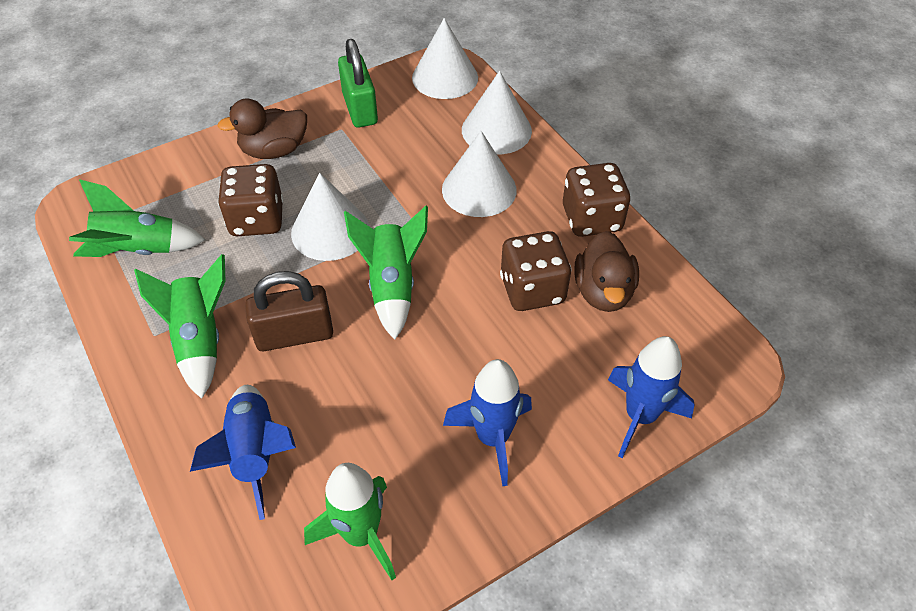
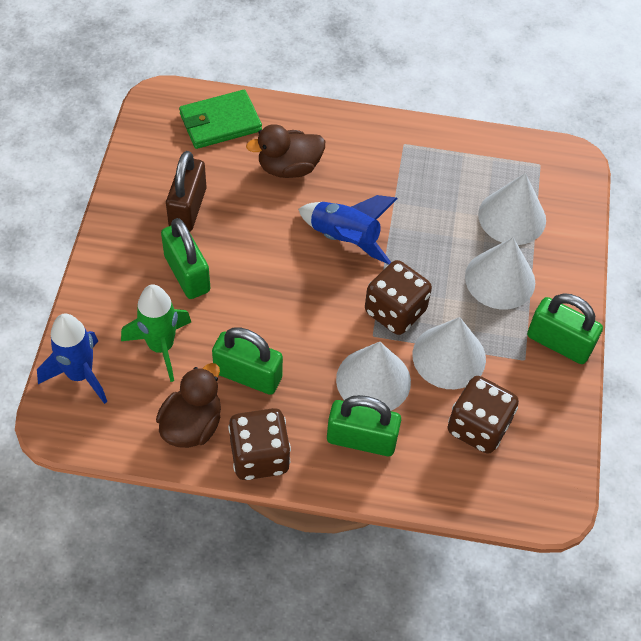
blue rocket: 3 -> 2
green padlock: 1 -> 4
green rocket: 4 -> 1
green wallet: 0 -> 1

